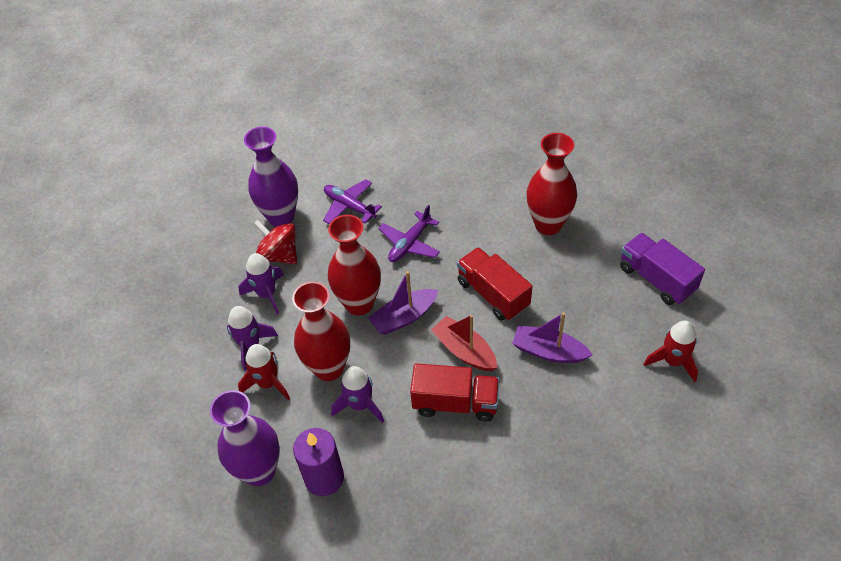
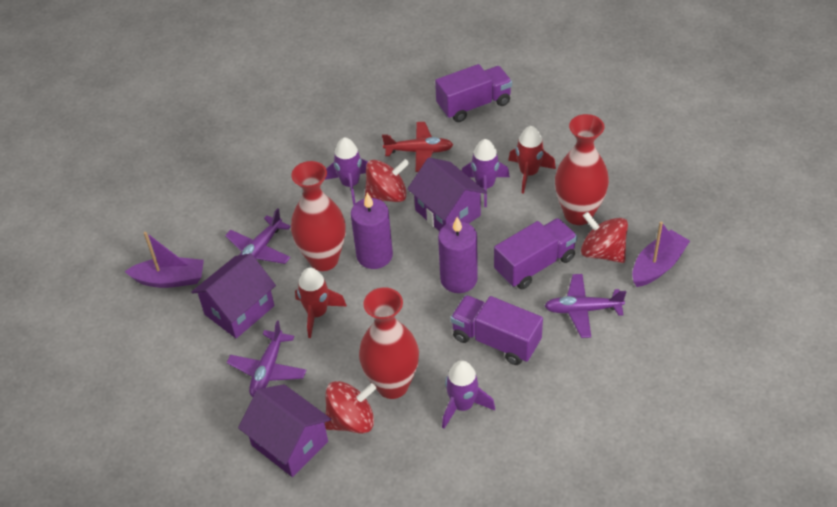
purple candle: 1 -> 2
purple house: 0 -> 3
purple plane: 2 -> 3
purple truck: 1 -> 3
purple vase: 2 -> 0
red boat: 1 -> 0
red plane: 0 -> 1
red spinning top: 1 -> 3
red truck: 2 -> 0

